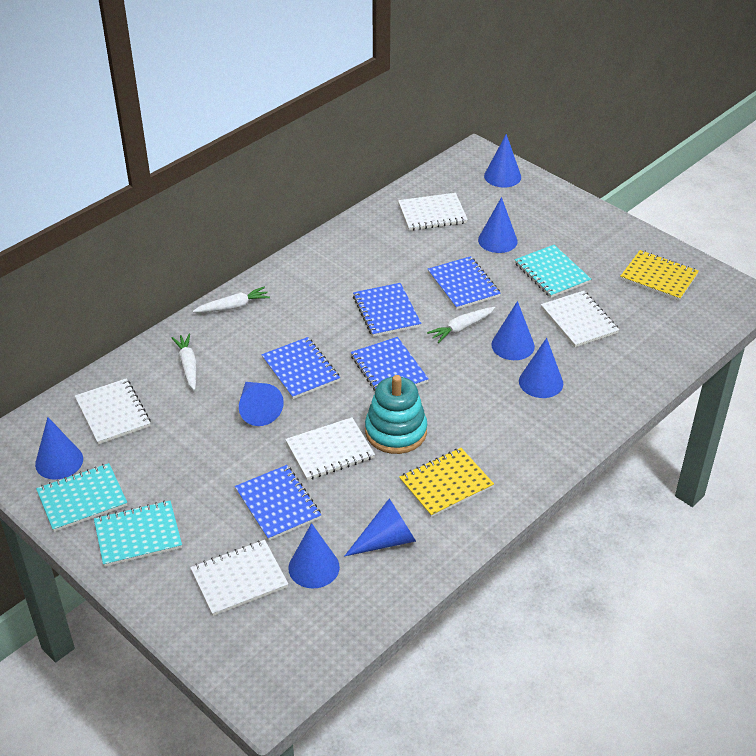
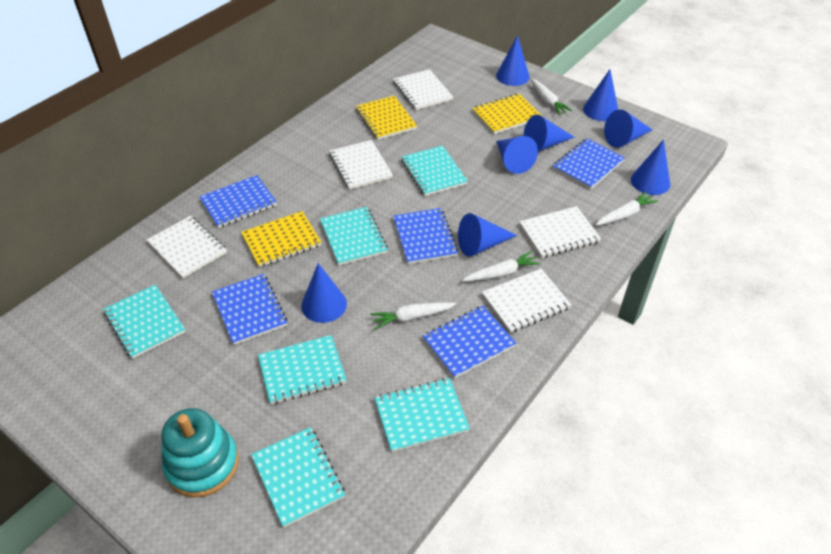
turquoise notebook: 3 -> 6
white carrot: 3 -> 4
yellow notebook: 2 -> 3

